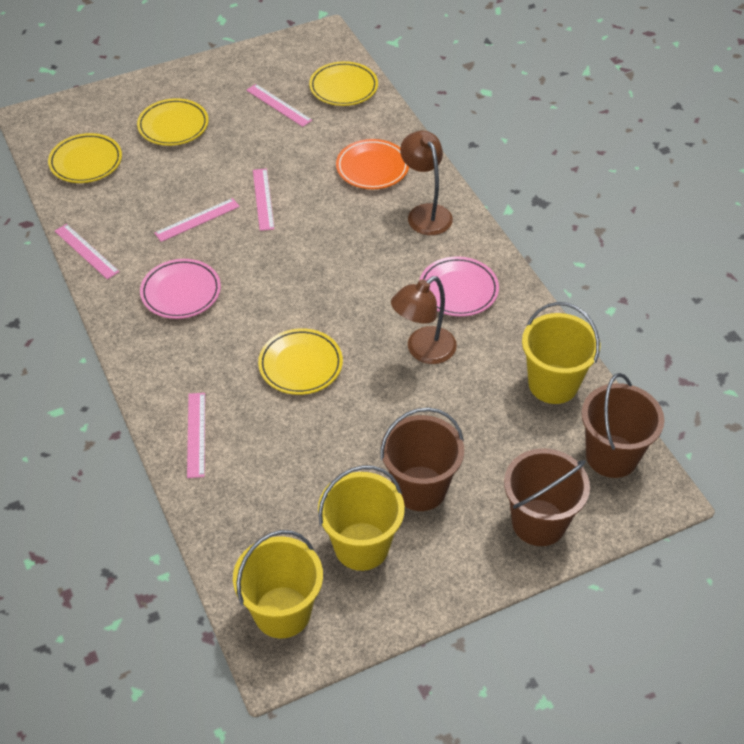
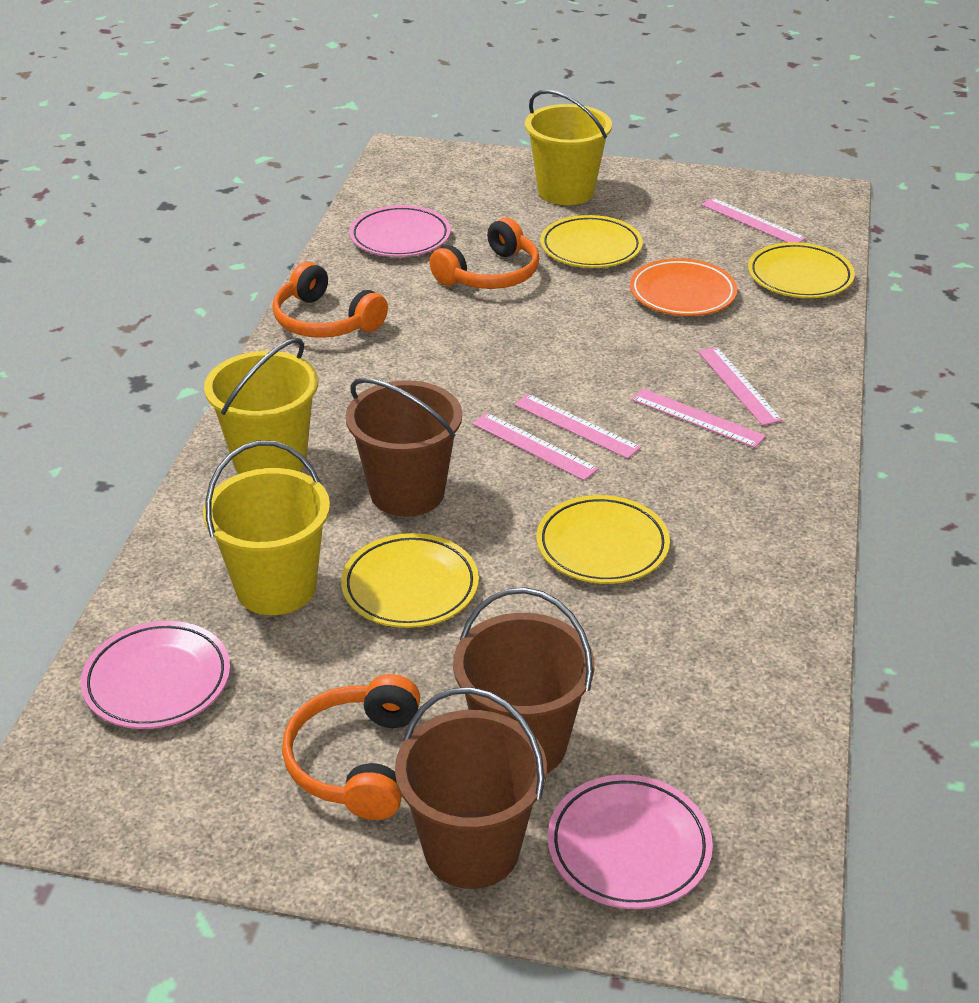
brown lamp: 2 -> 0
orange headphones: 0 -> 3
pink plate: 2 -> 3

